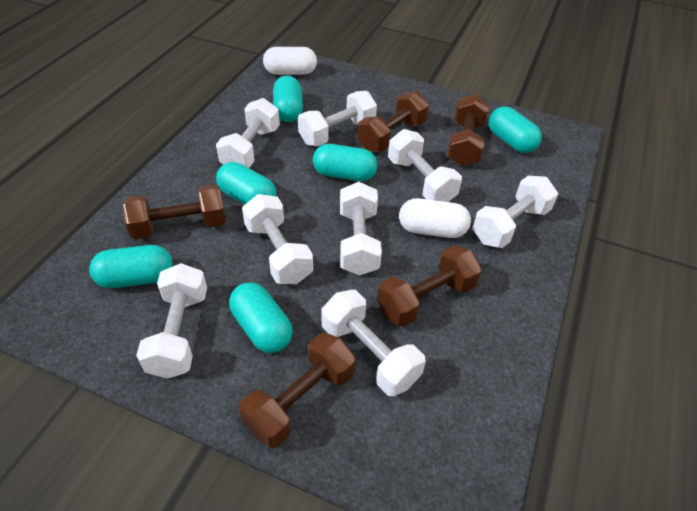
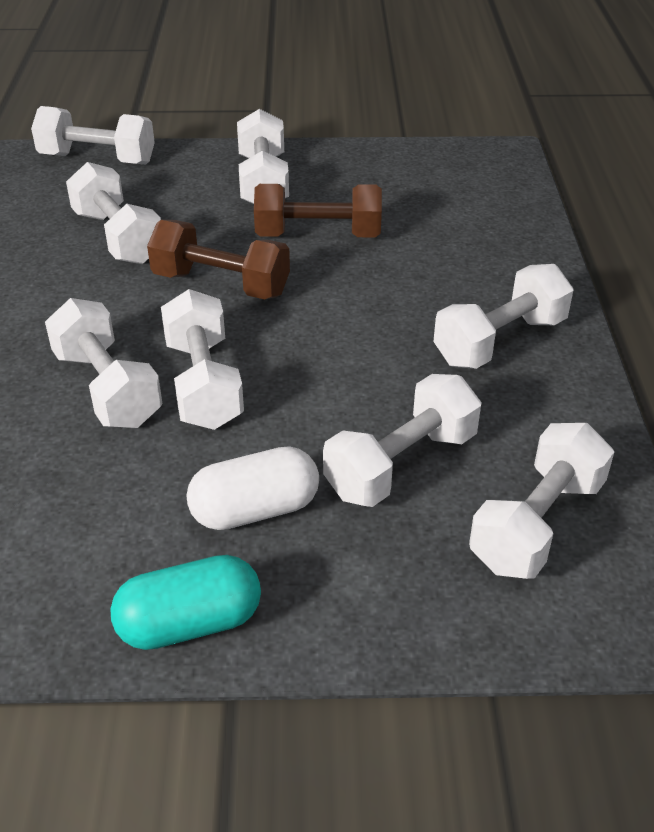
brown dumbbell: 5 -> 2
turquoise capsule: 6 -> 1
white capsule: 2 -> 1

